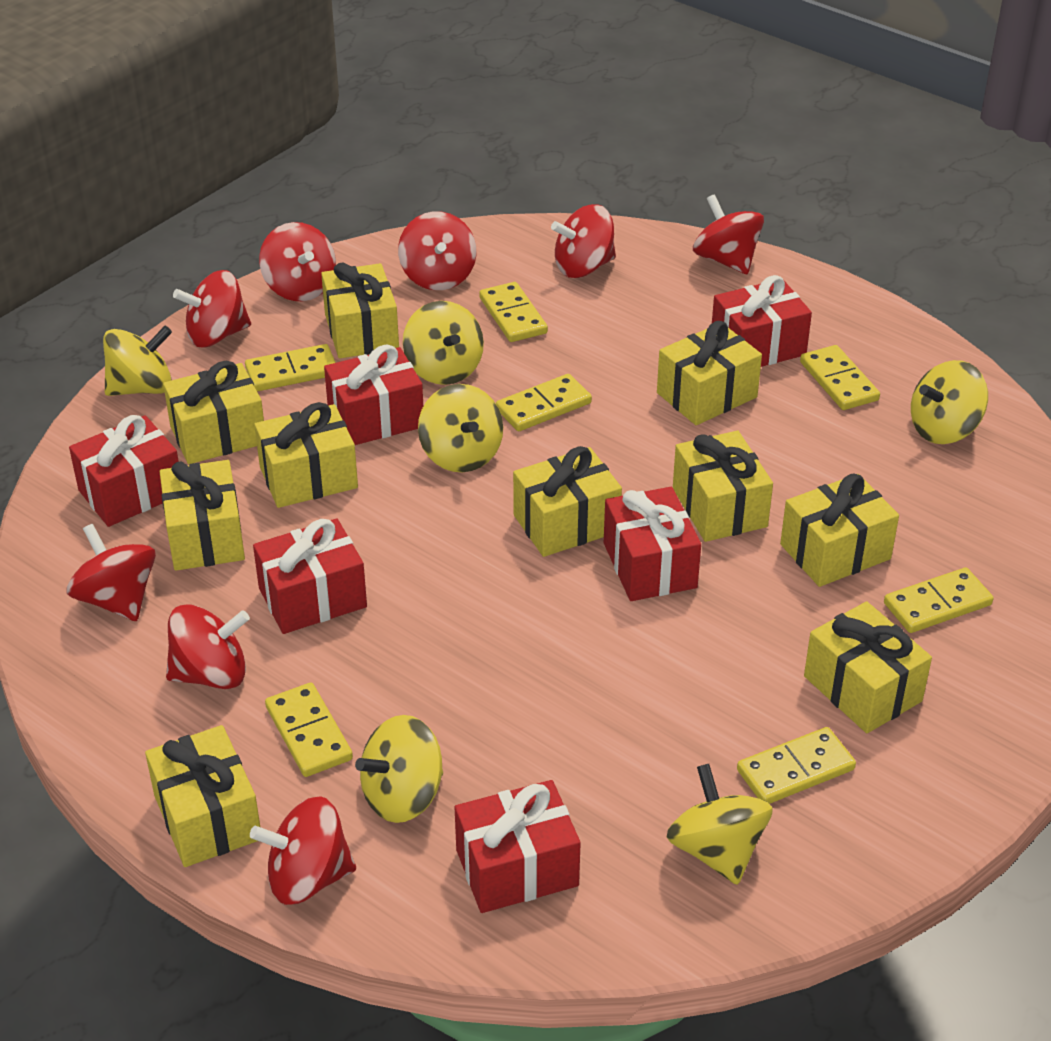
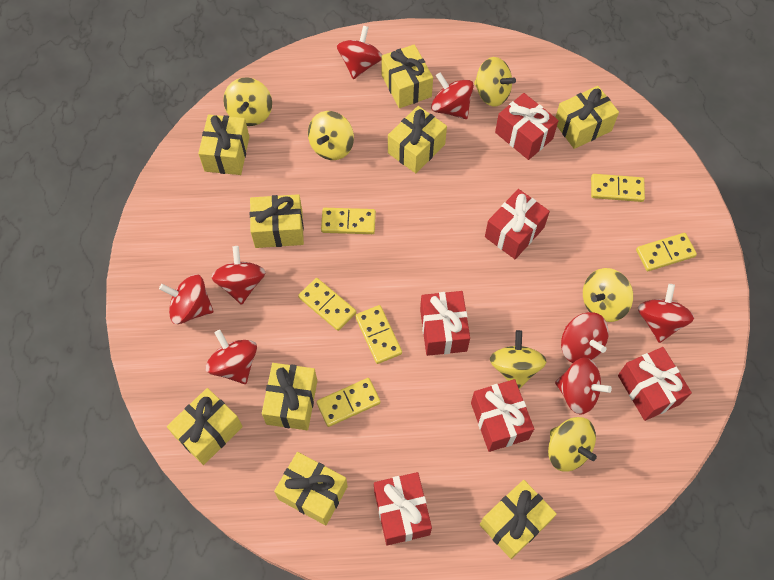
yellow domino: 7 -> 6
yellow gift: 10 -> 9

